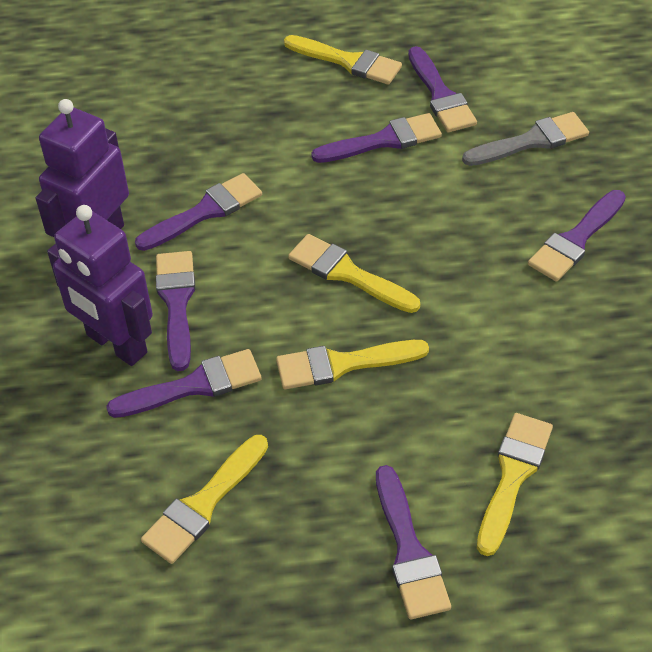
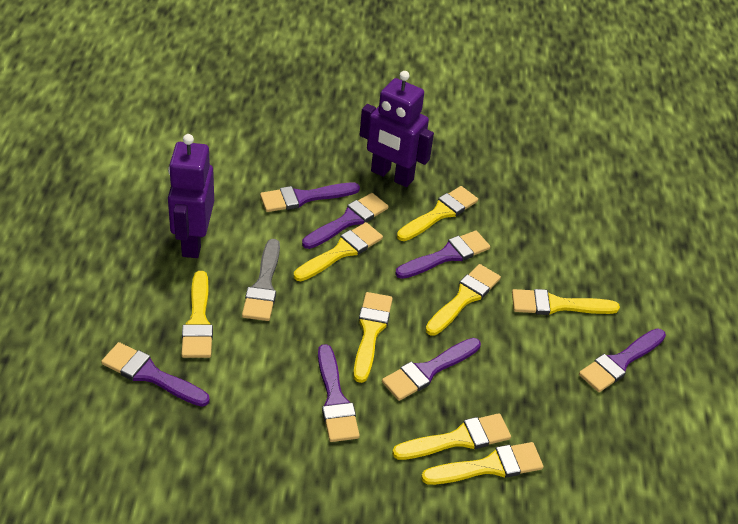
yellow brush: 5 -> 8

